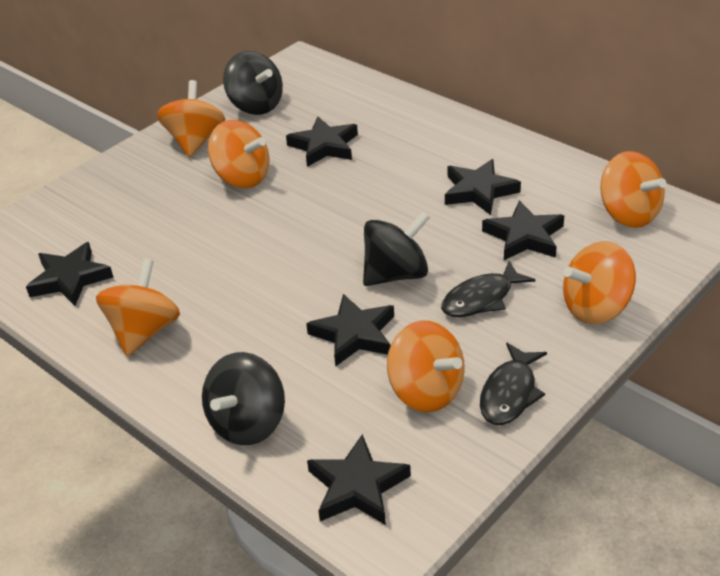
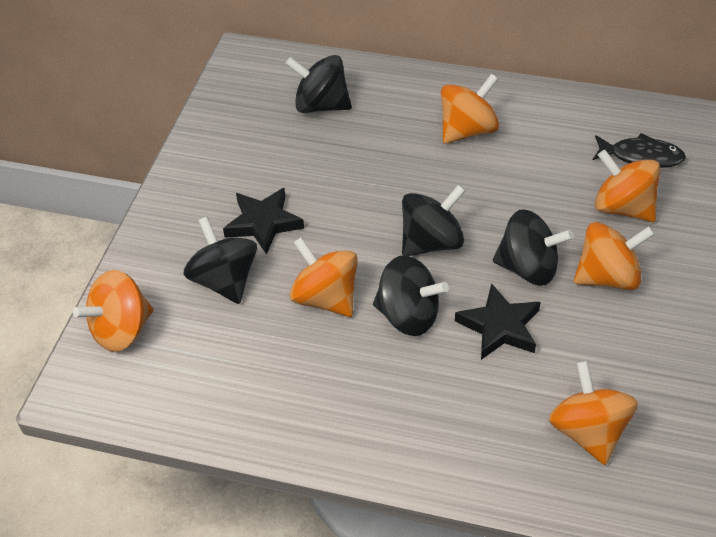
black fish: 2 -> 1
black spinning top: 3 -> 5
black star: 6 -> 2

